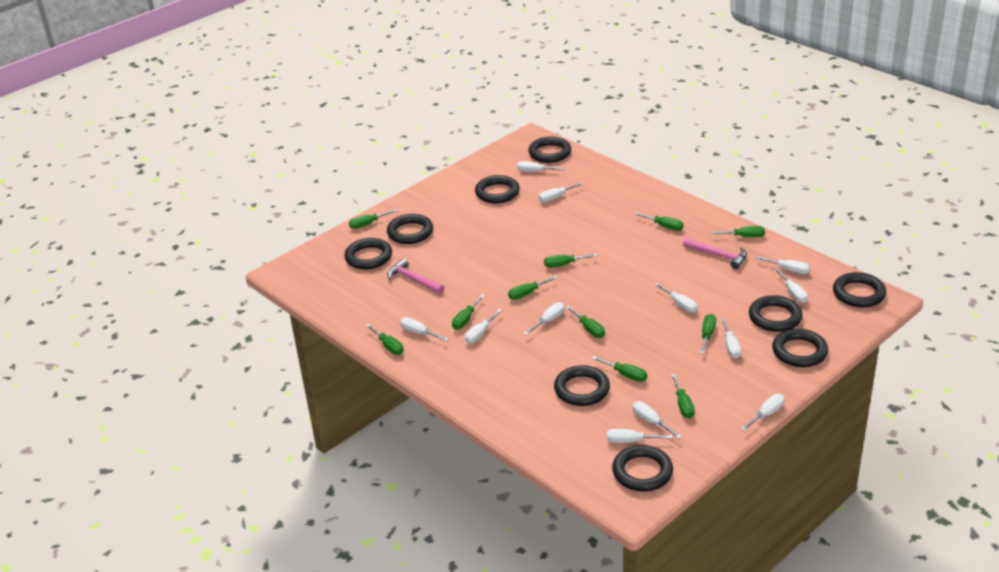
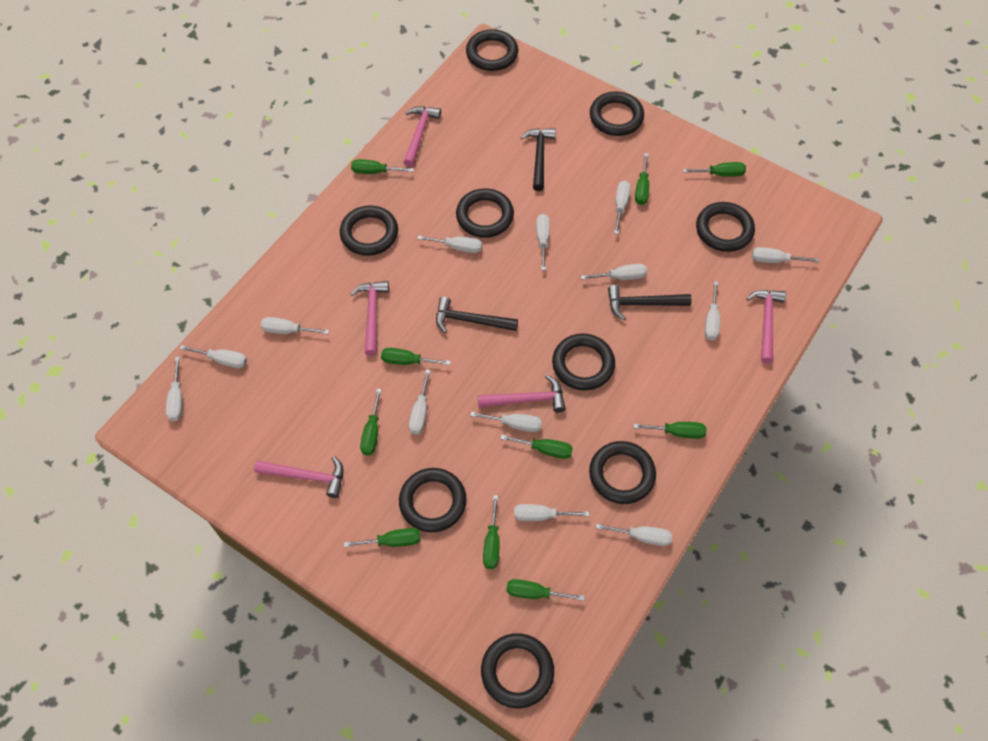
black hammer: 0 -> 3
green screwdriver: 11 -> 10
pink hammer: 2 -> 5
white screwdriver: 12 -> 13

